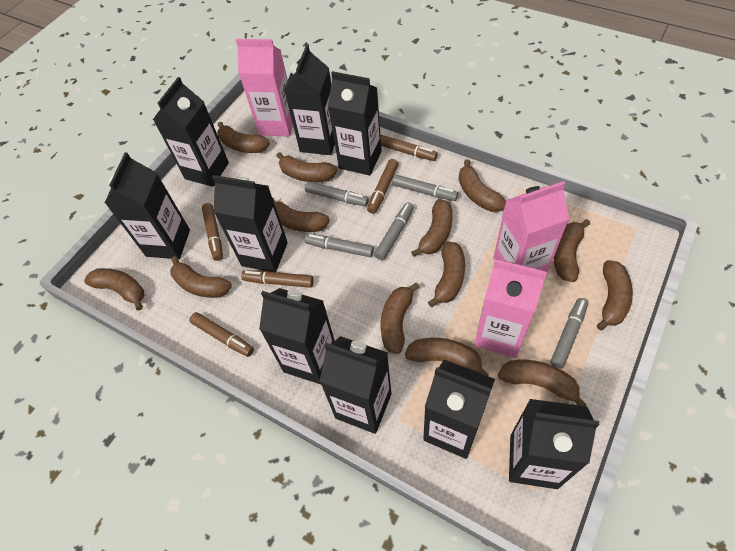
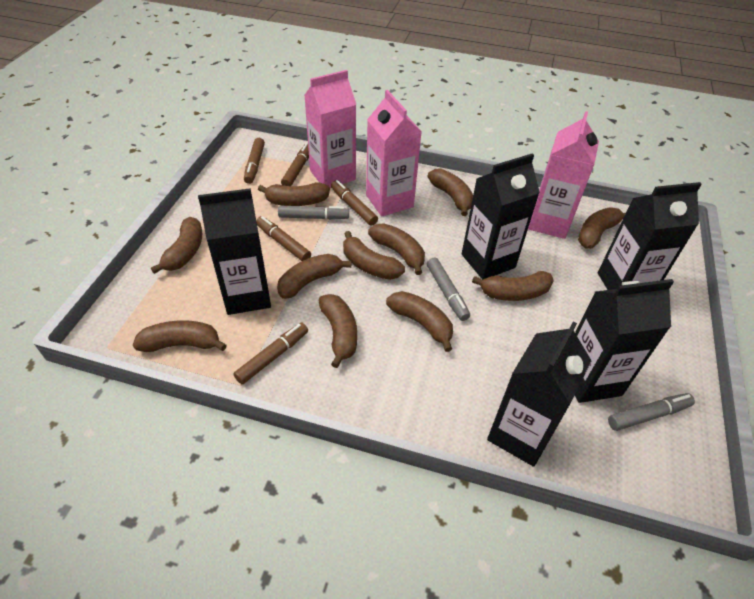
black carton: 9 -> 5
brown banana: 13 -> 11
grey marker: 5 -> 3

